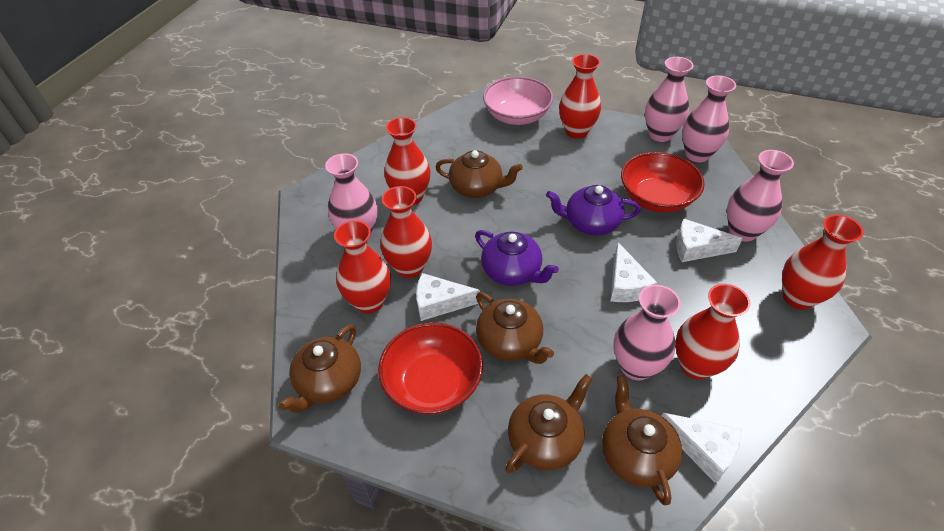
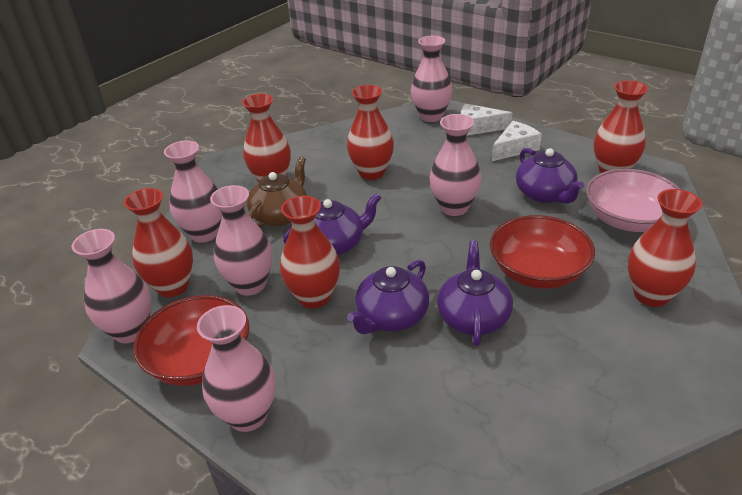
brown teapot: 5 -> 1
pink vase: 5 -> 6
purple teapot: 2 -> 4
white cheese: 4 -> 2

